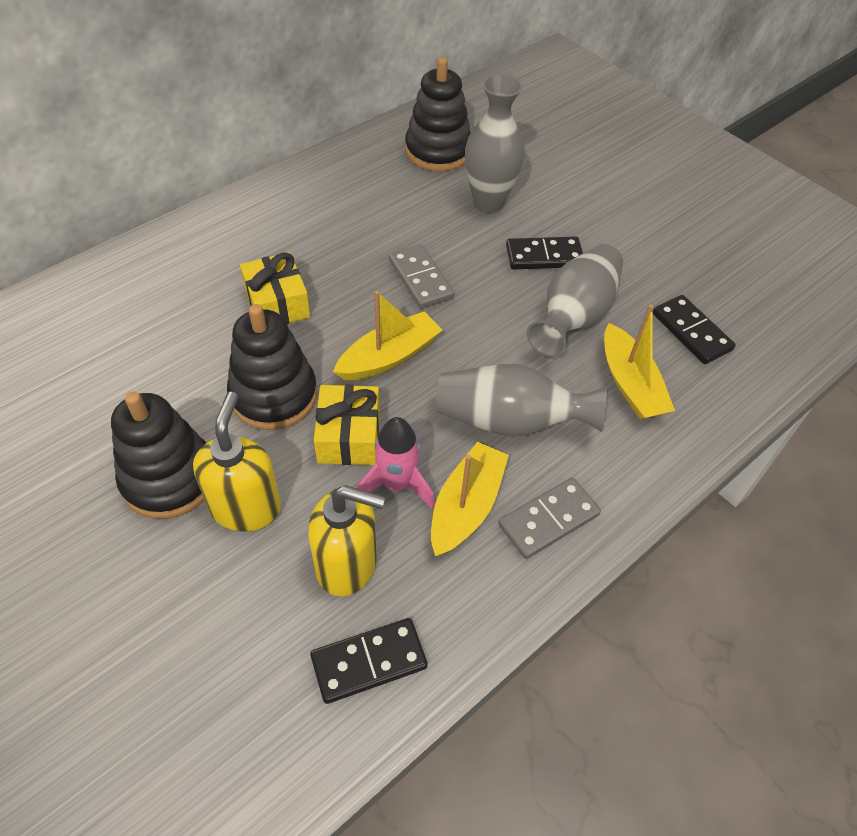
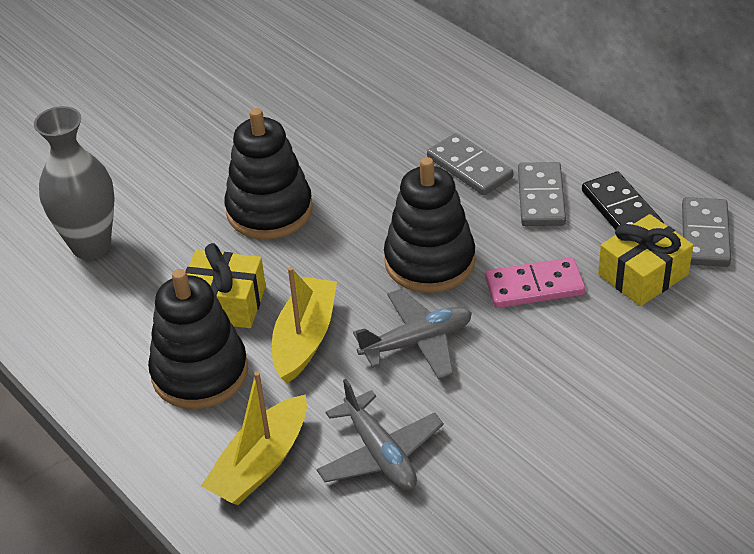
black domino: 3 -> 1
grey domino: 2 -> 3
grey plane: 0 -> 2
grey vase: 3 -> 1
pink domino: 0 -> 1
pink rocket: 1 -> 0
yellow boat: 3 -> 2
yellow soap dispenser: 2 -> 0

